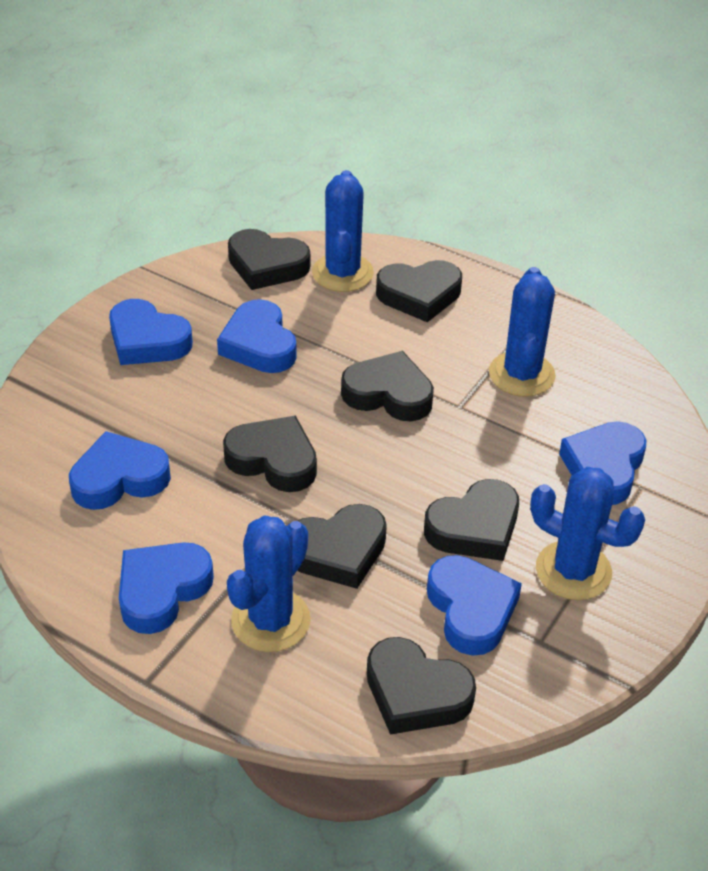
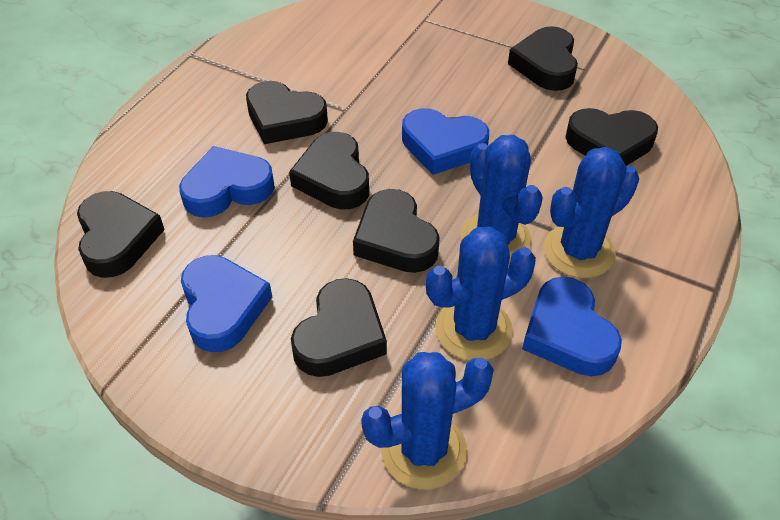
blue heart: 6 -> 4

